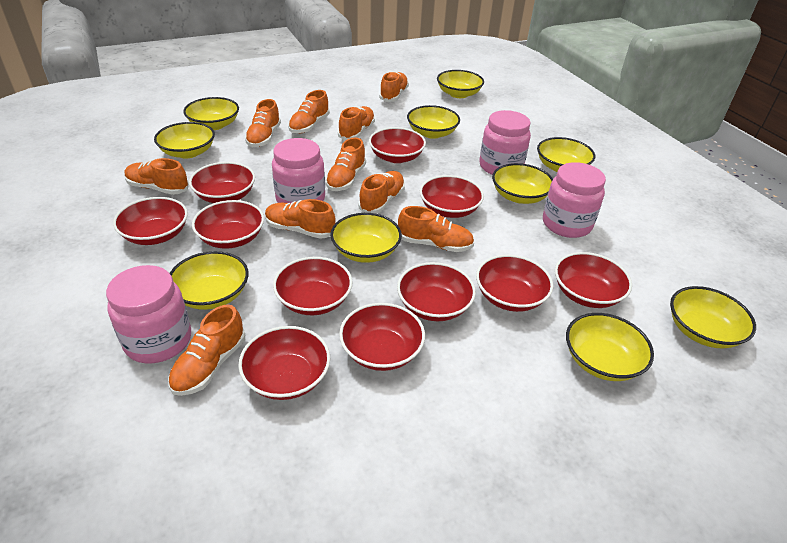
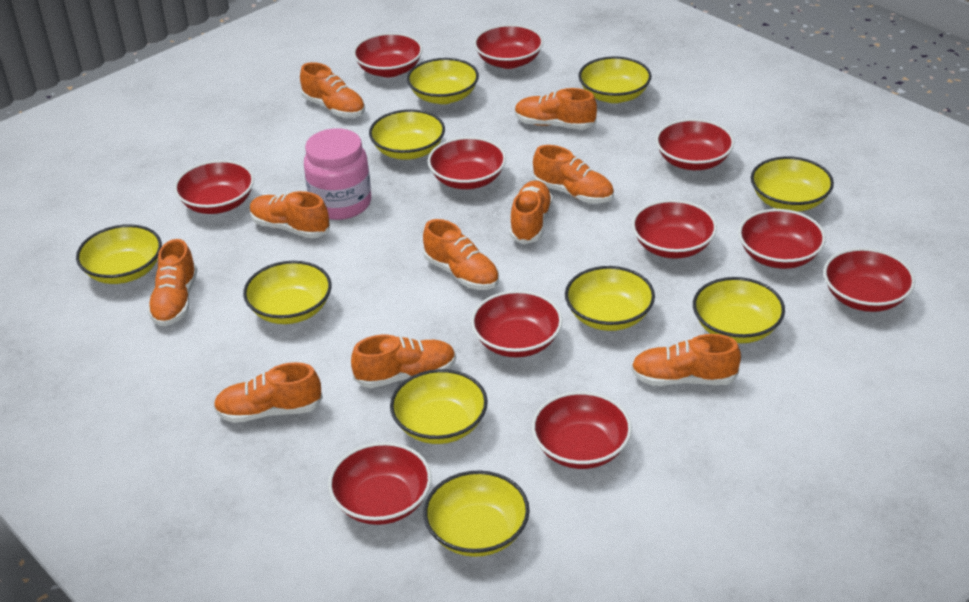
pink jar: 4 -> 1

